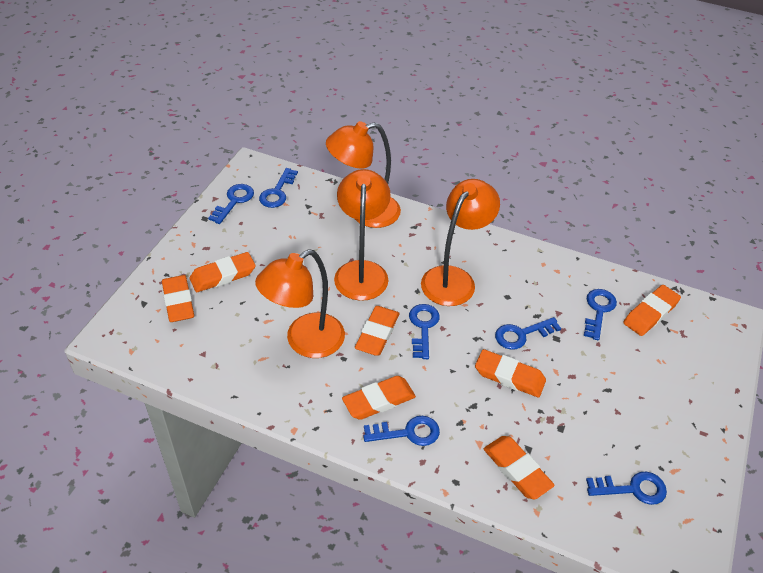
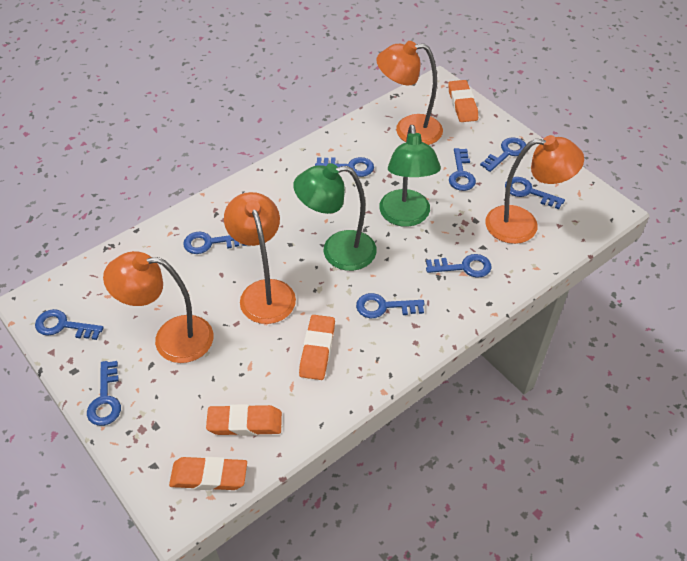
blue key: 7 -> 9
green lamp: 0 -> 2
orange eraser: 7 -> 4

